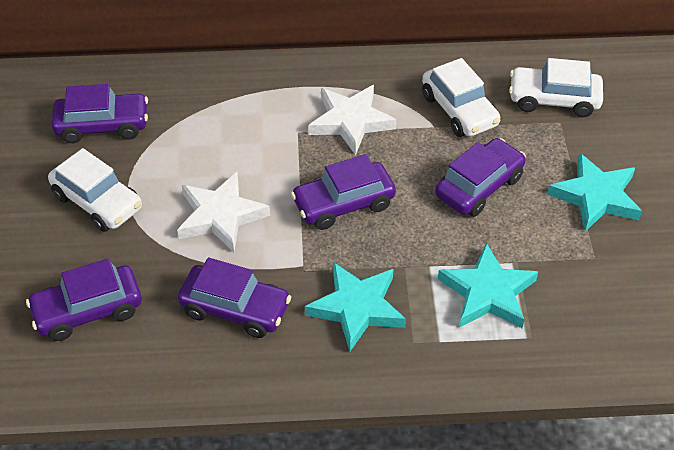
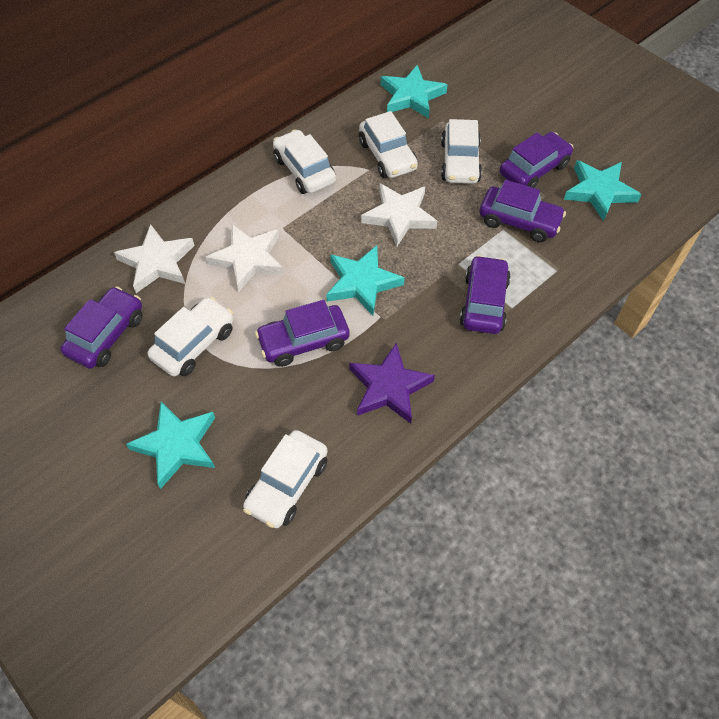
purple star: 0 -> 1
turquoise star: 3 -> 4
white car: 3 -> 5
white star: 2 -> 3

